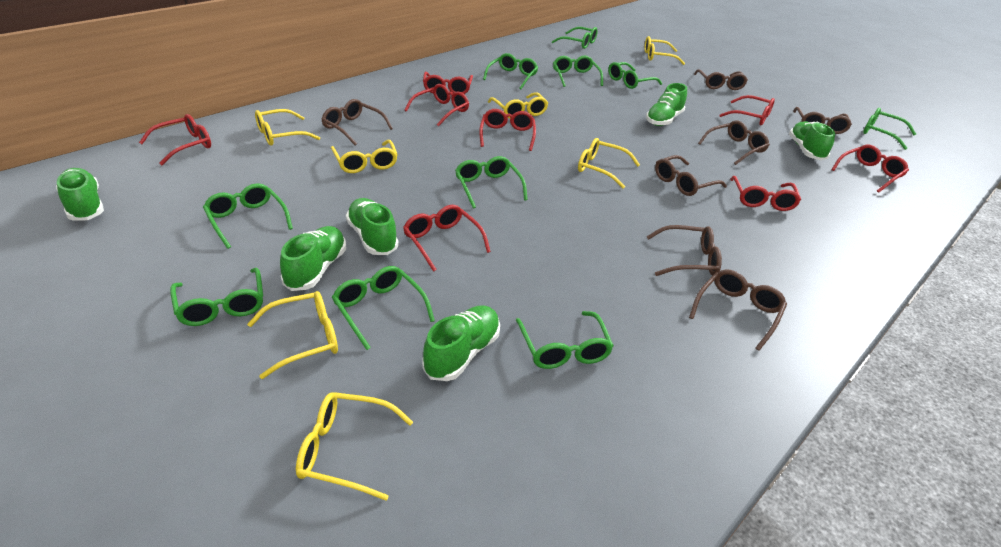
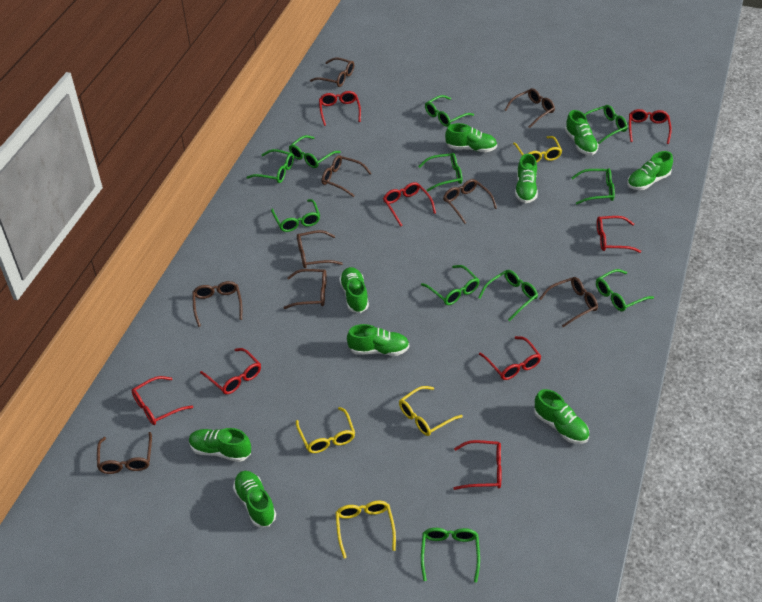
brown glasses: 7 -> 9
green glasses: 10 -> 11
green shoe: 6 -> 9
yellow glasses: 7 -> 4

